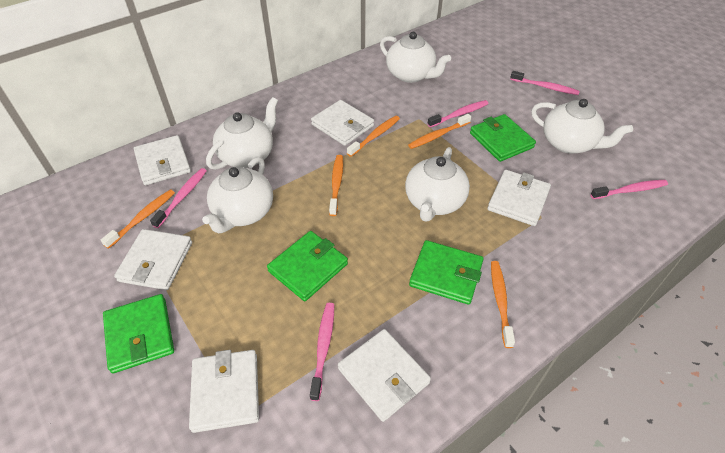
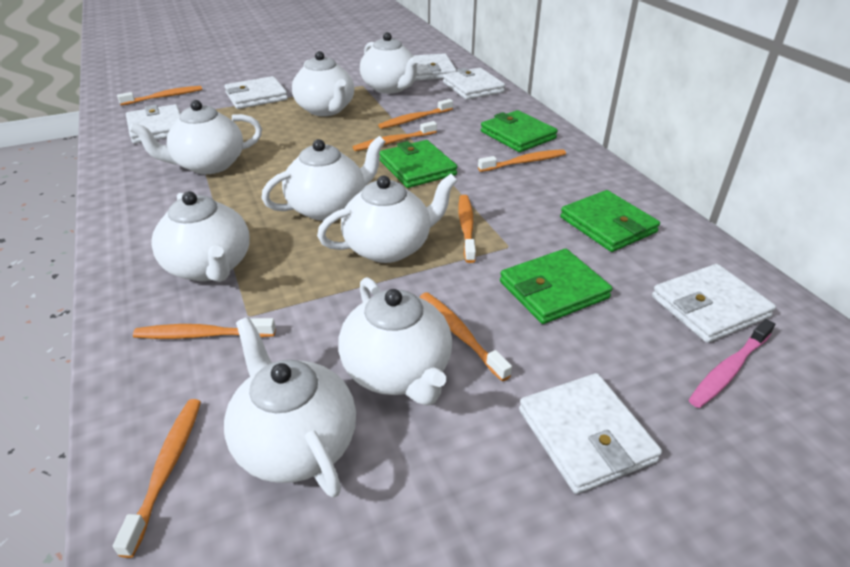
orange toothbrush: 5 -> 8
pink toothbrush: 5 -> 1
white teapot: 5 -> 8

